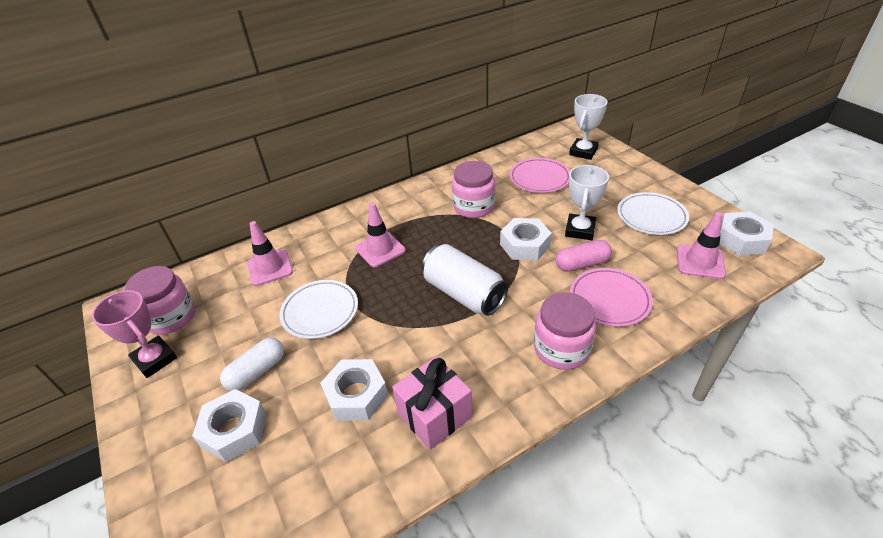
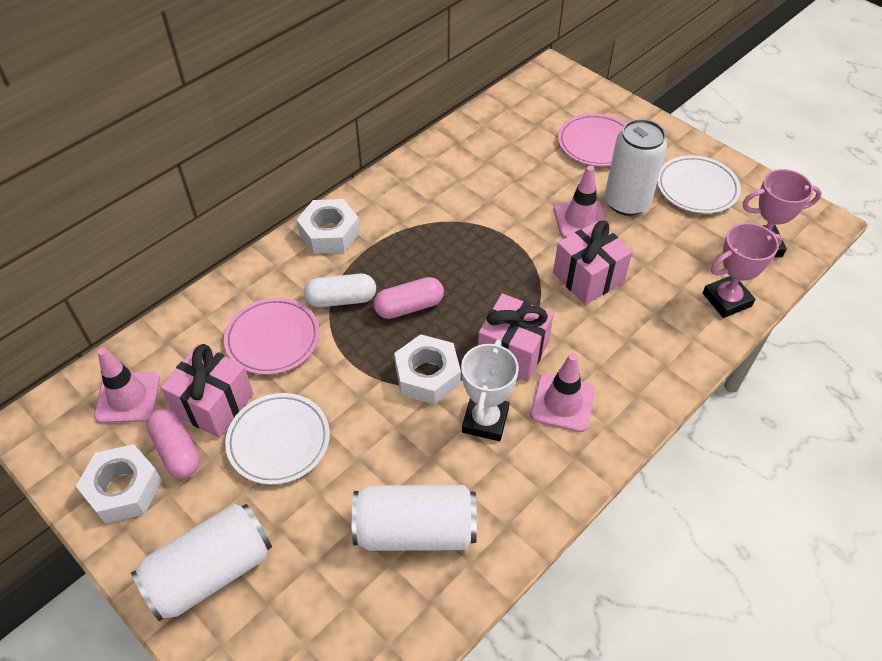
pink capsule: 1 -> 2
pink gift: 1 -> 3
pink jar: 3 -> 0
pink trophy: 1 -> 2
white can: 1 -> 3
white nut: 4 -> 3
white trophy: 2 -> 1

